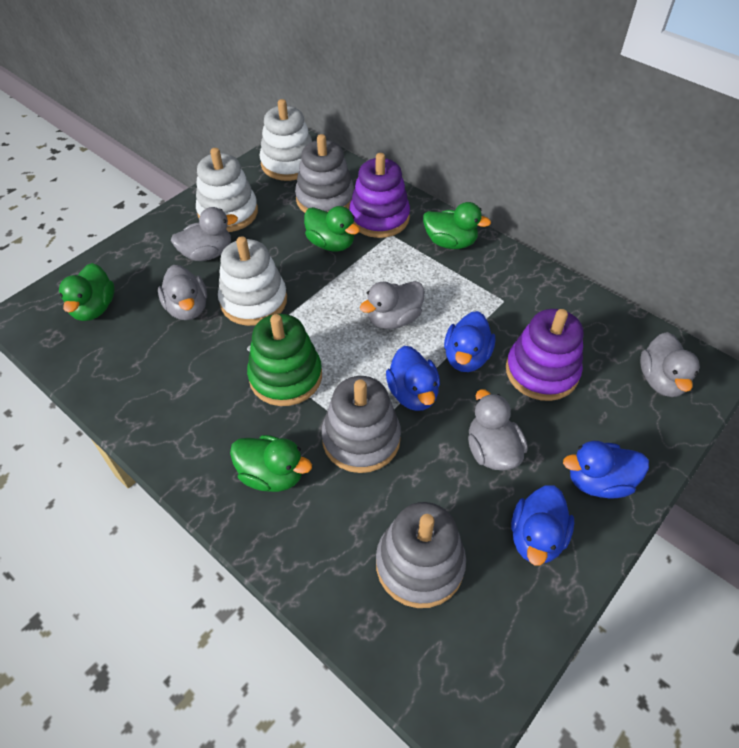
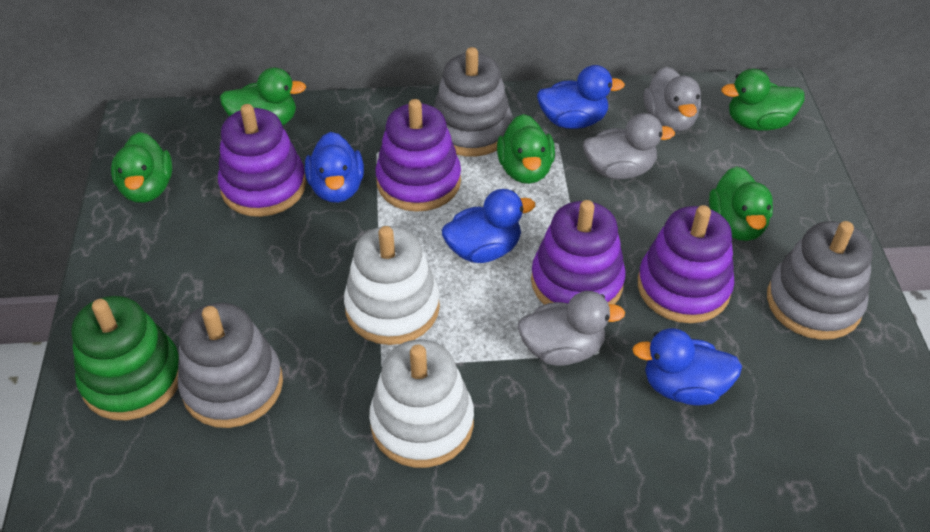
green duck: 4 -> 5
grey duck: 5 -> 3
purple stacking toy: 2 -> 4
white stacking toy: 3 -> 2

